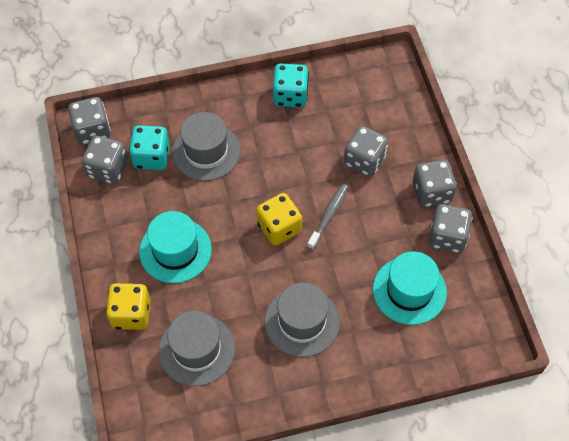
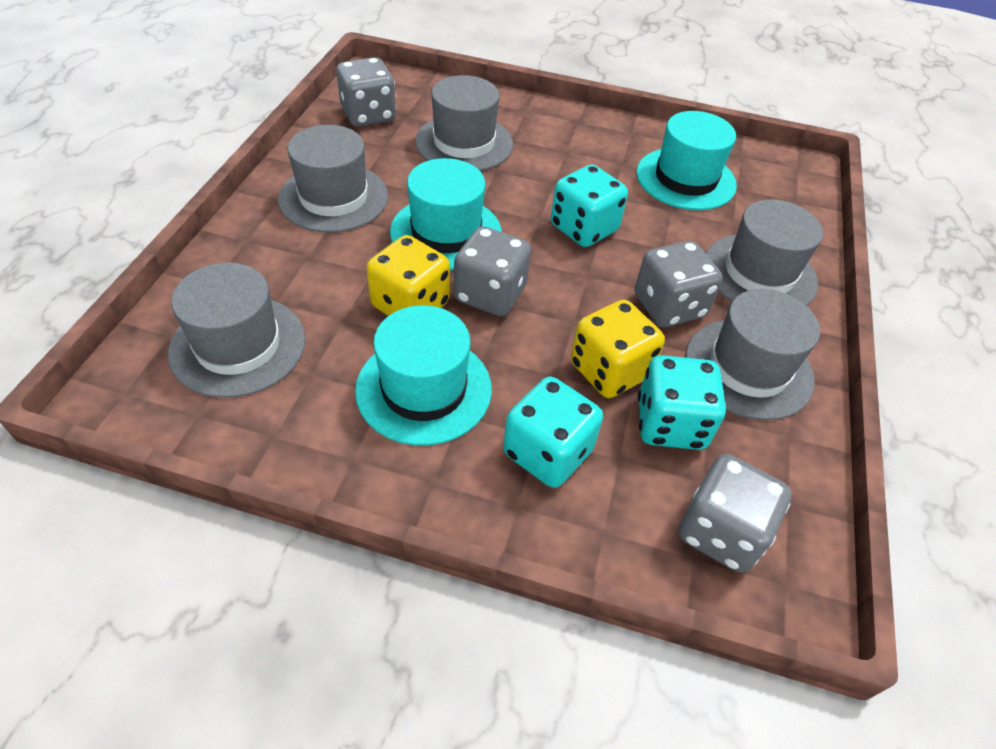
grey dice: 5 -> 4
grey hat: 3 -> 5
grey toothbrush: 1 -> 0
turquoise dice: 2 -> 3
turquoise hat: 2 -> 3

